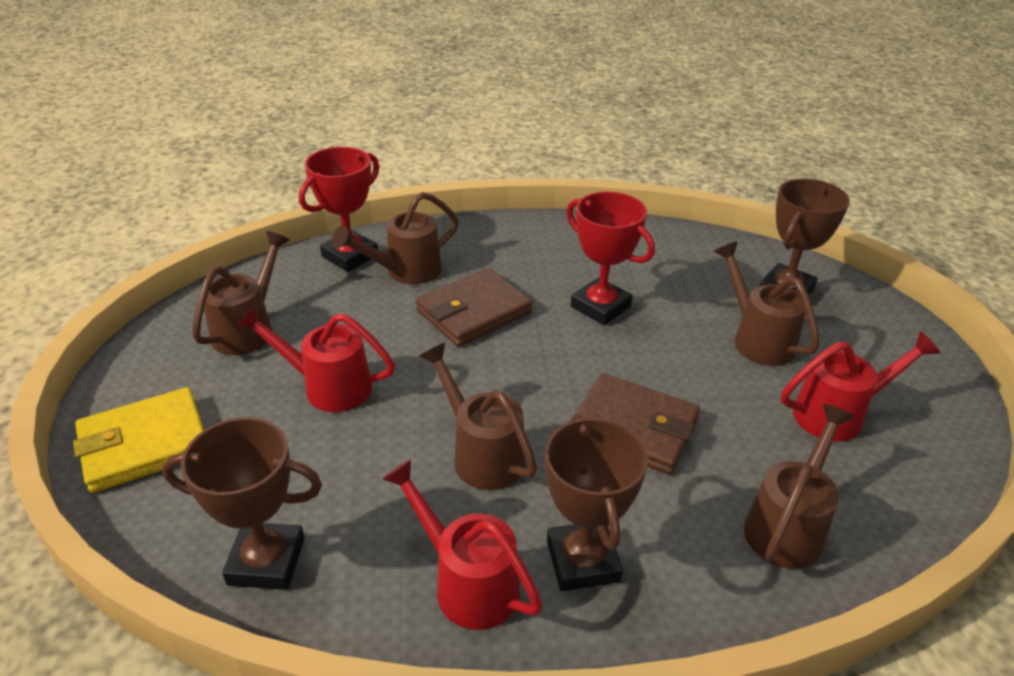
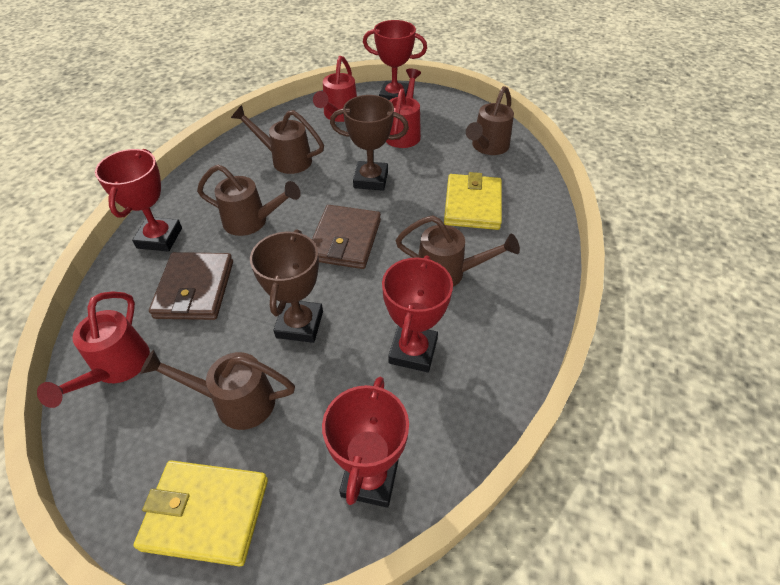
brown trophy: 3 -> 2
red trophy: 2 -> 4
yellow wallet: 1 -> 2

